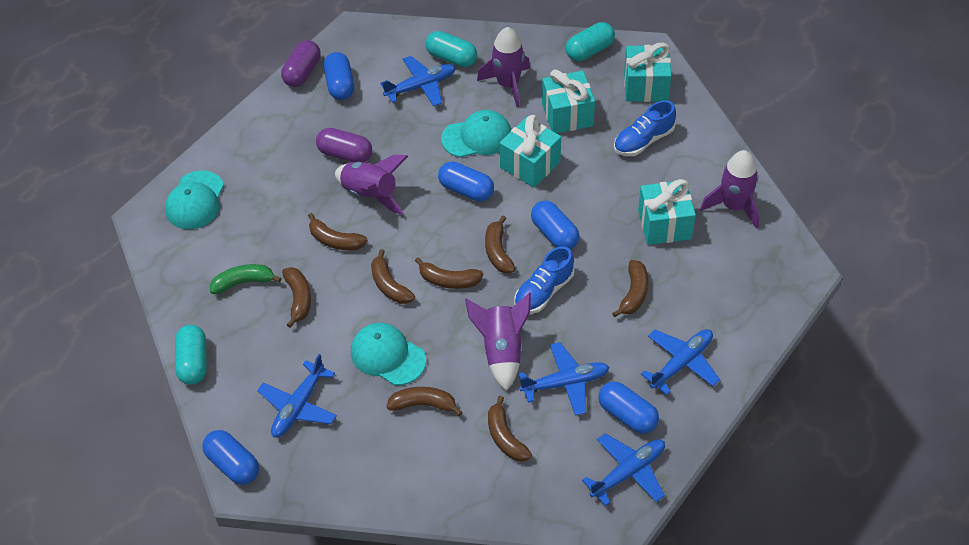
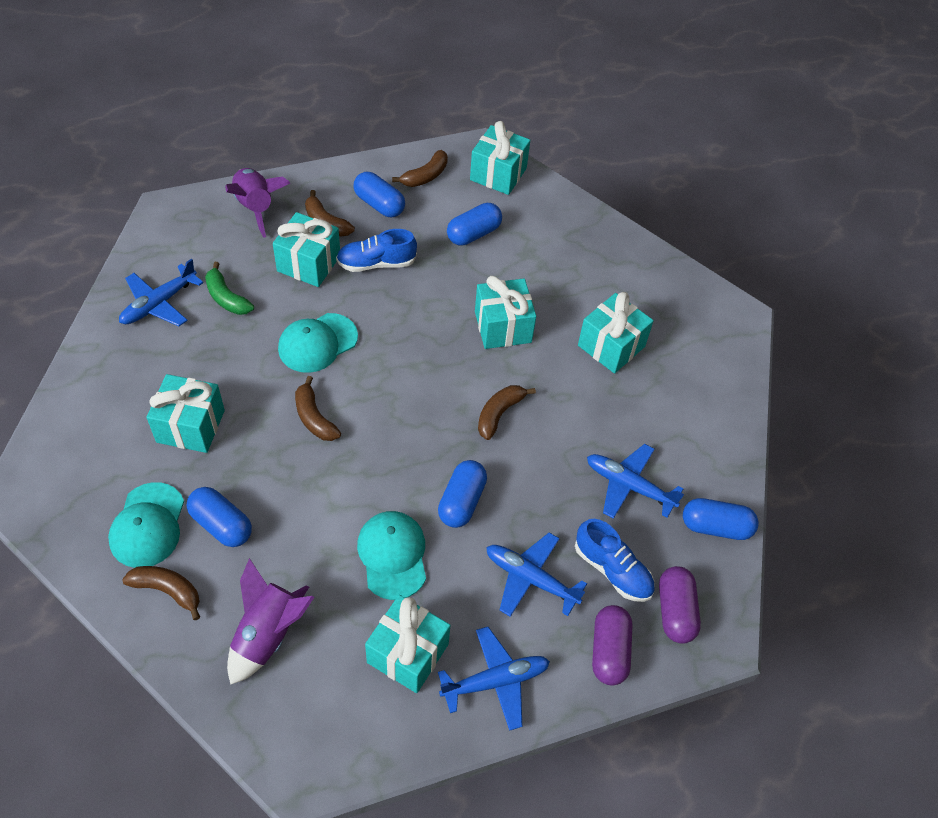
blue plane: 5 -> 4
brown banana: 8 -> 5
purple rocket: 4 -> 2
turquoise capsule: 3 -> 0
turquoise gift: 4 -> 6

